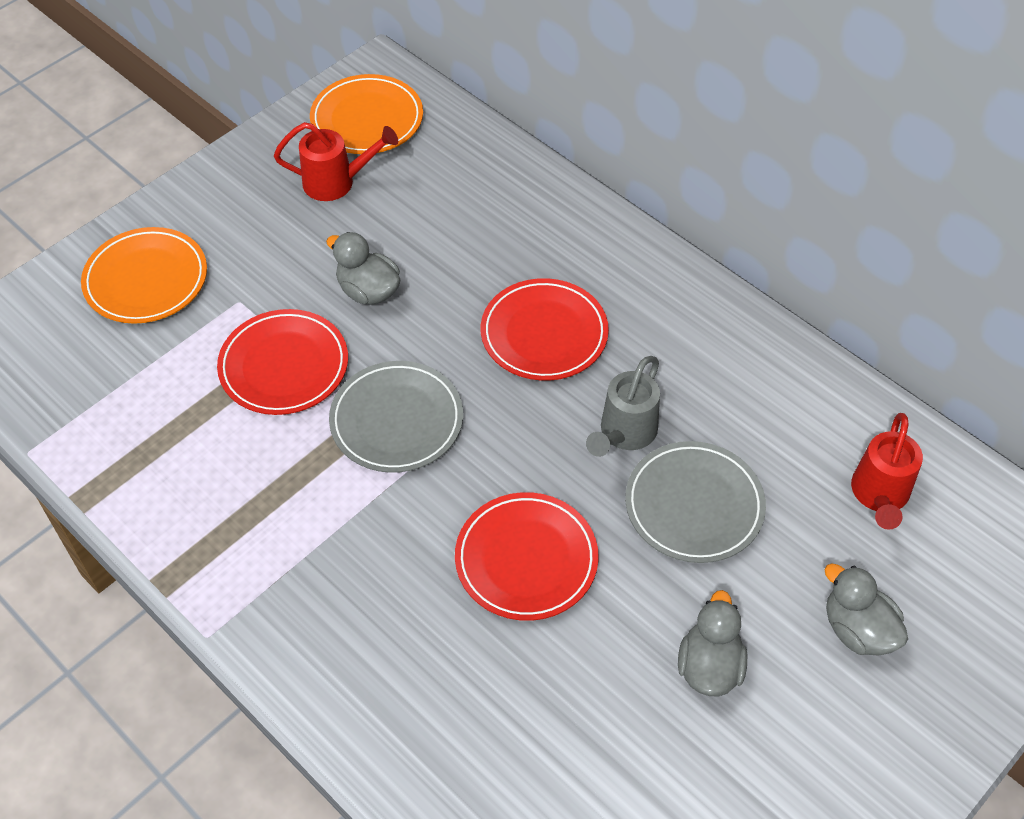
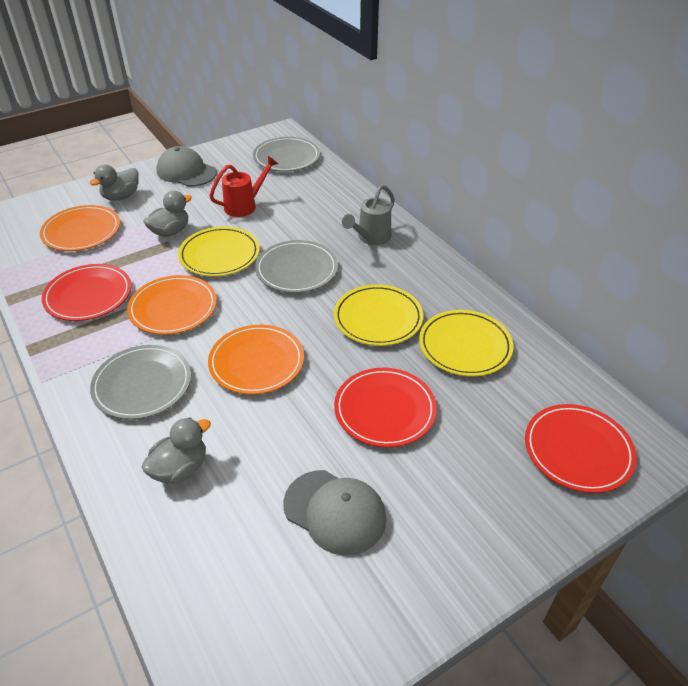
grey cap: 0 -> 2
grey plate: 2 -> 3
orange plate: 2 -> 3
red watering can: 2 -> 1
yellow plate: 0 -> 3

